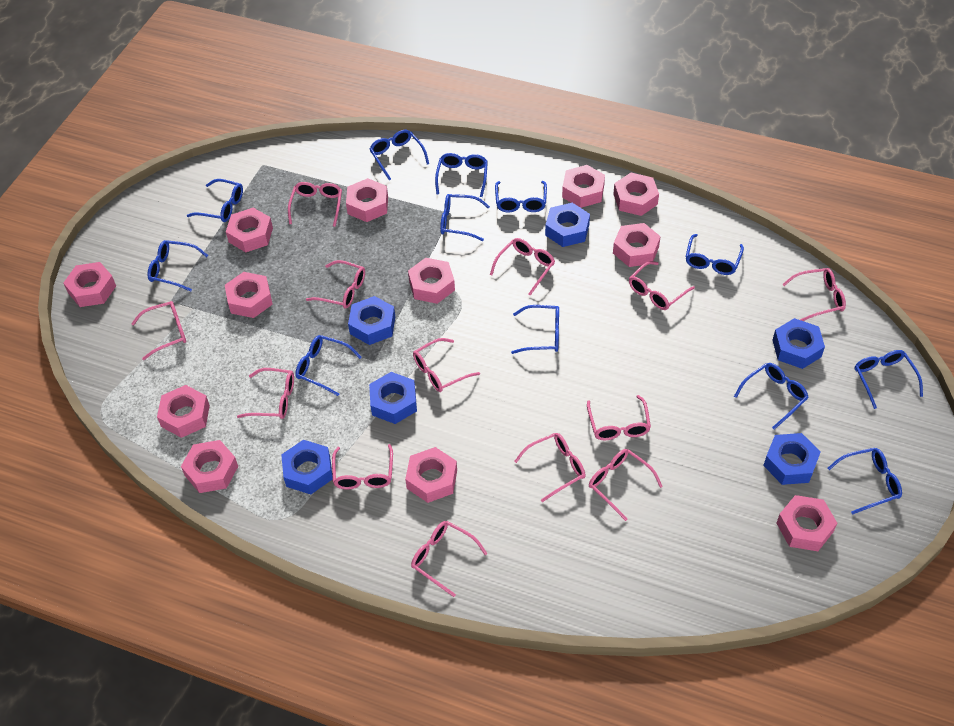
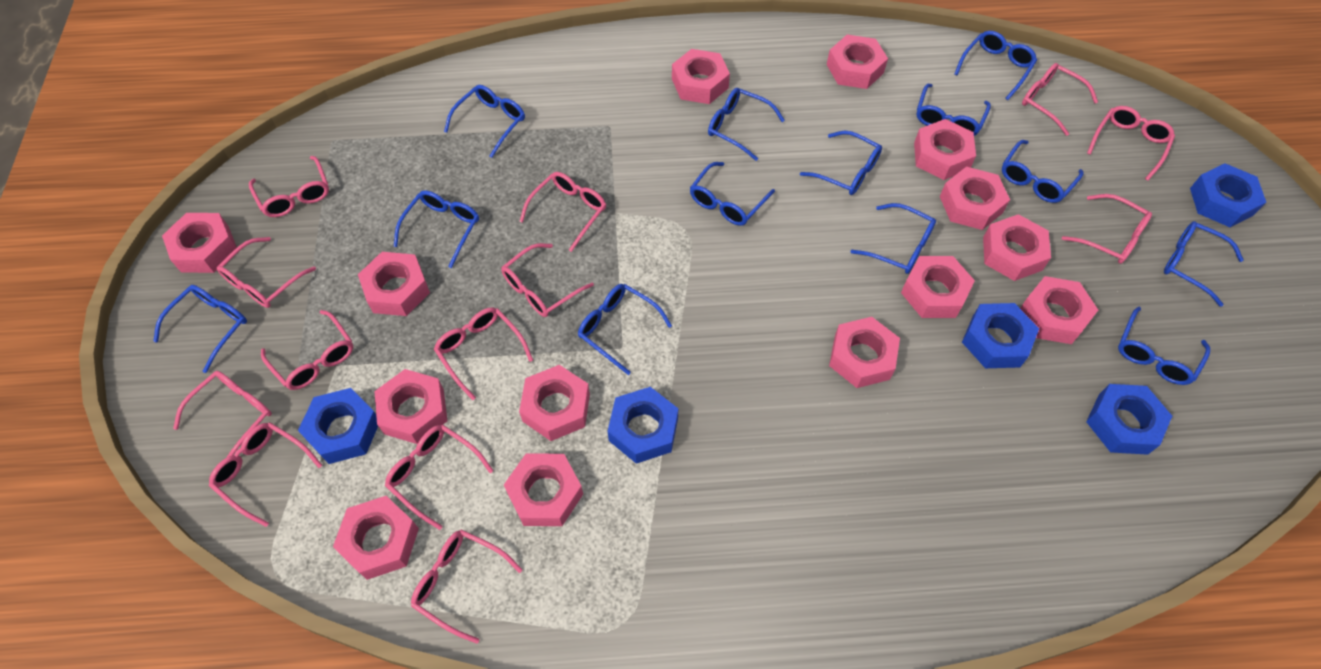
blue glasses: 12 -> 13
blue nut: 6 -> 5
pink nut: 12 -> 14

